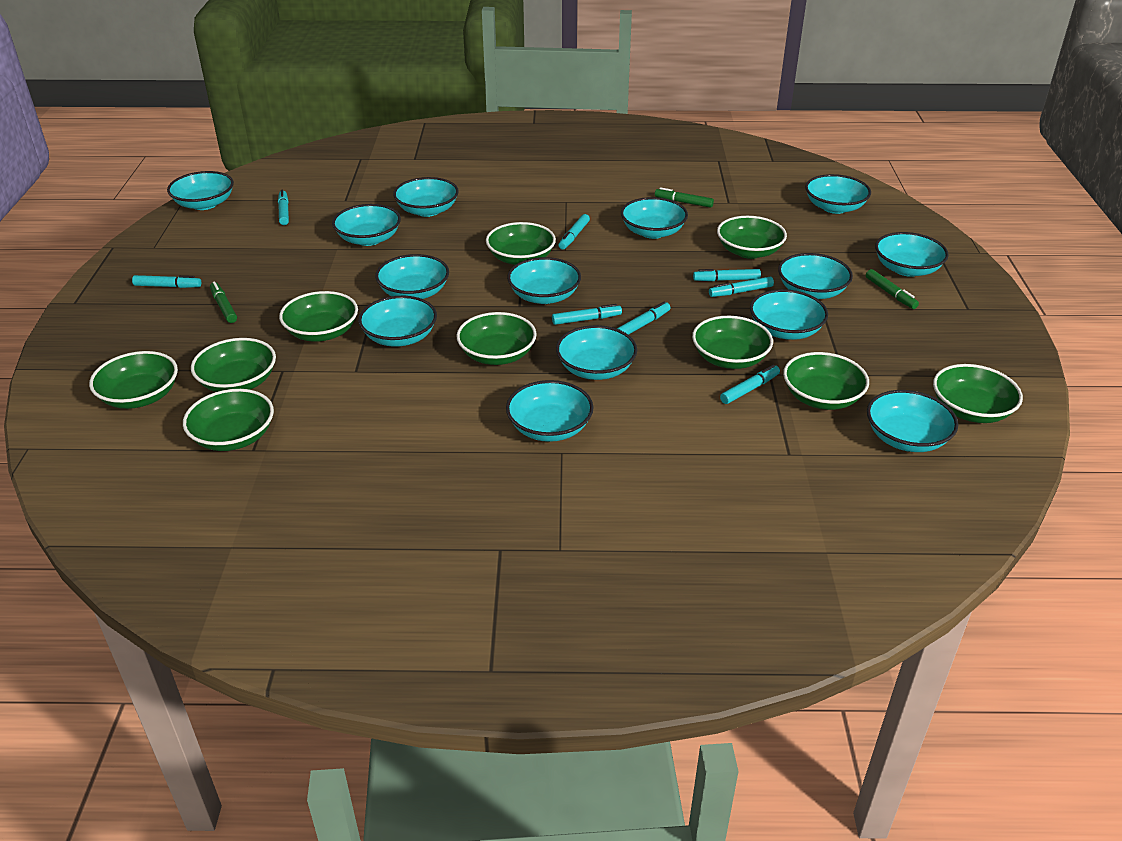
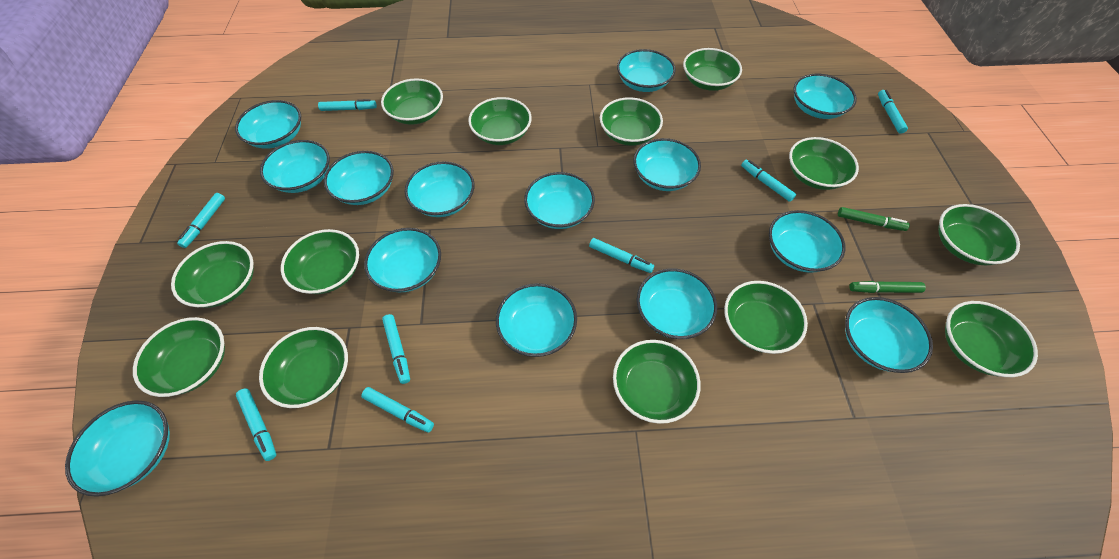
green bowl: 10 -> 13
green marker: 3 -> 2

